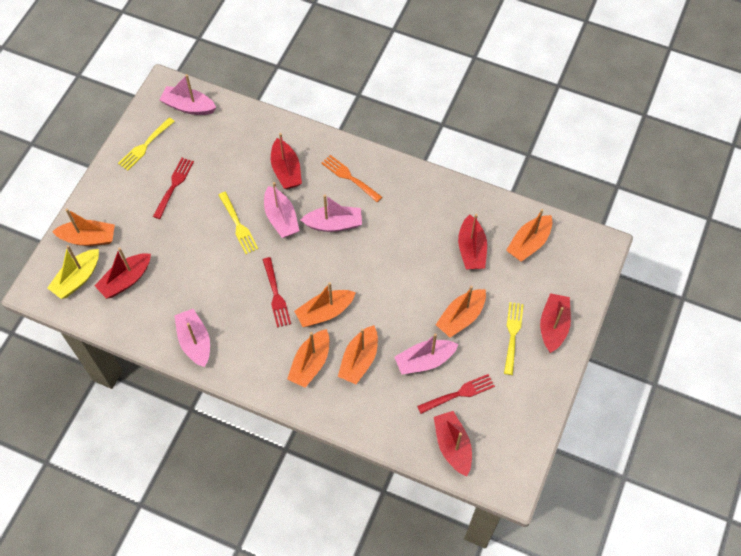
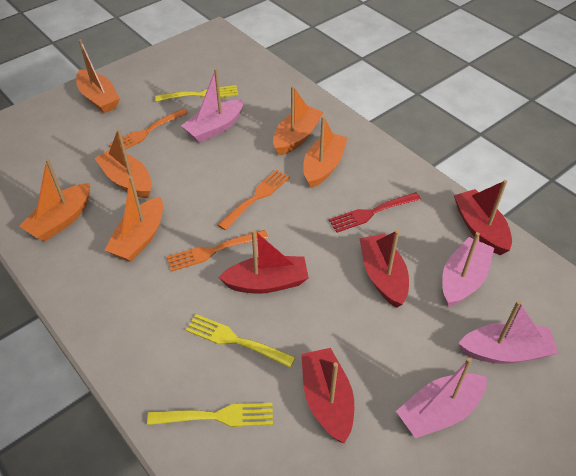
orange fork: 1 -> 3
pink boat: 5 -> 4
red boat: 5 -> 4
red fork: 3 -> 1
yellow boat: 1 -> 0

